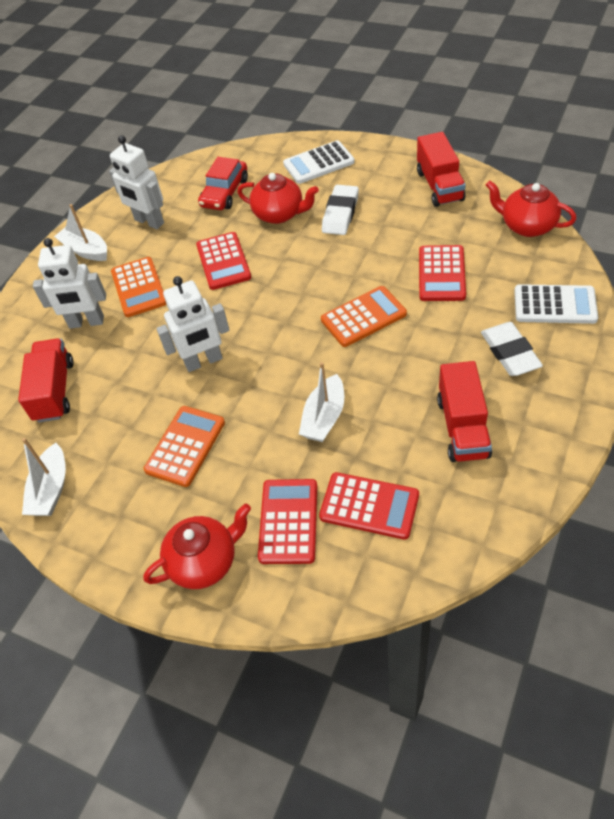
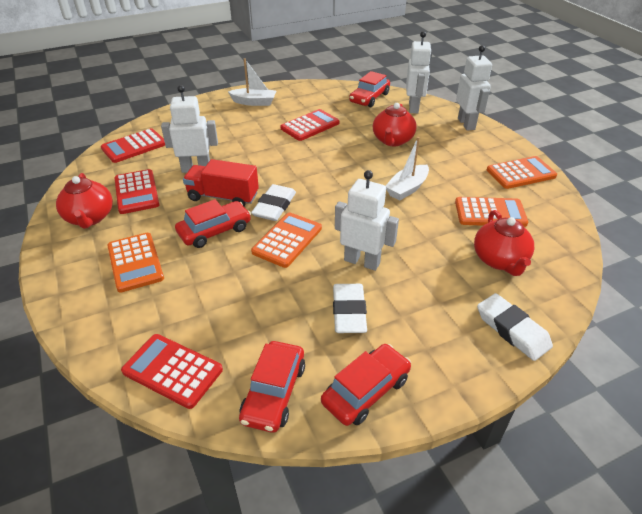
orange calculator: 3 -> 4
red car: 1 -> 4
red truck: 3 -> 1
white boat: 3 -> 2
white calculator: 2 -> 0
white eraser: 2 -> 3
white robot: 3 -> 4

